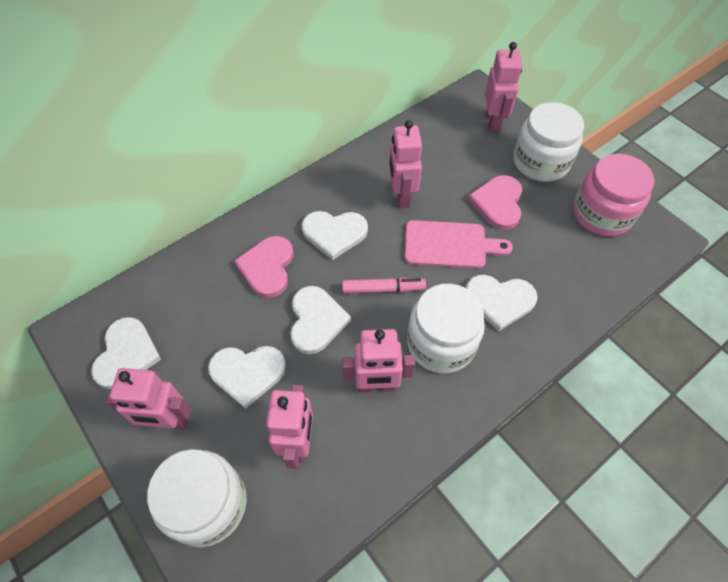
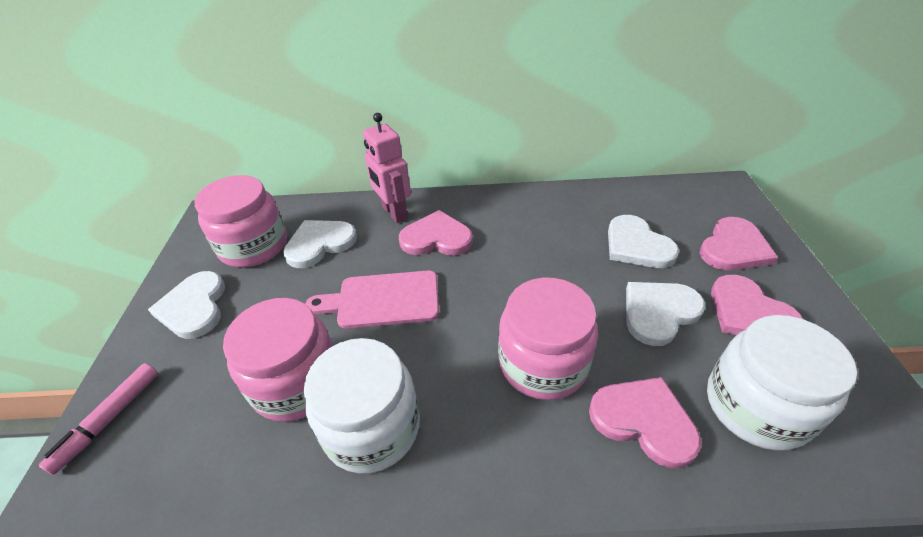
pink heart: 2 -> 4
pink jar: 1 -> 3
pink robot: 5 -> 1
white heart: 5 -> 4
white jar: 3 -> 2

